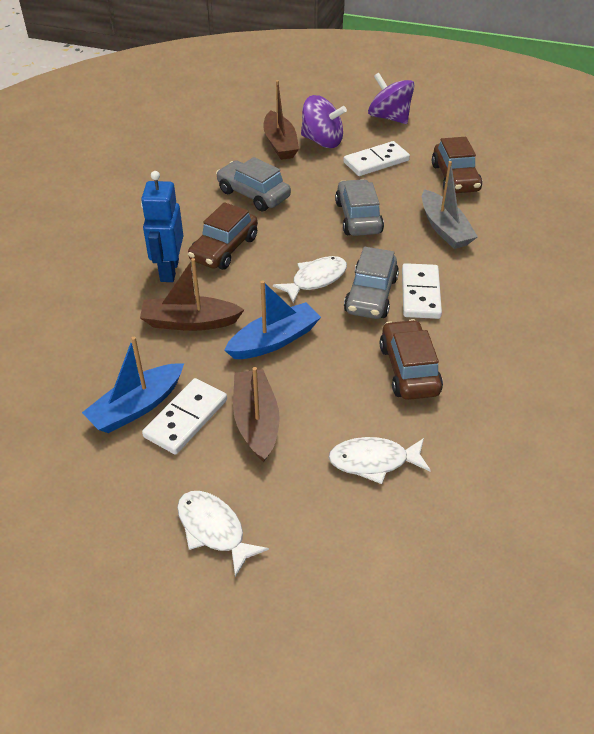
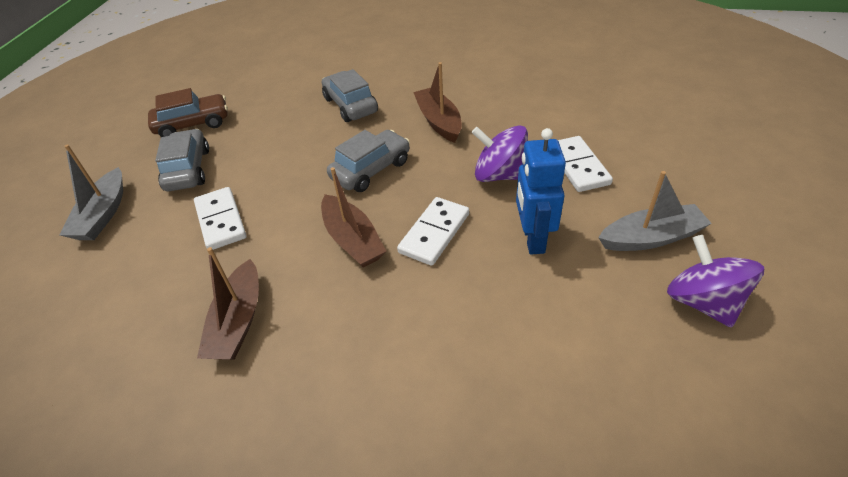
blue boat: 2 -> 0
brown car: 3 -> 1
grey boat: 1 -> 2
white fish: 3 -> 0

